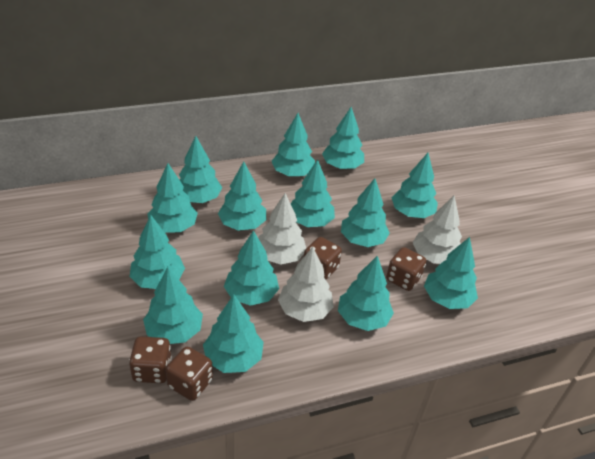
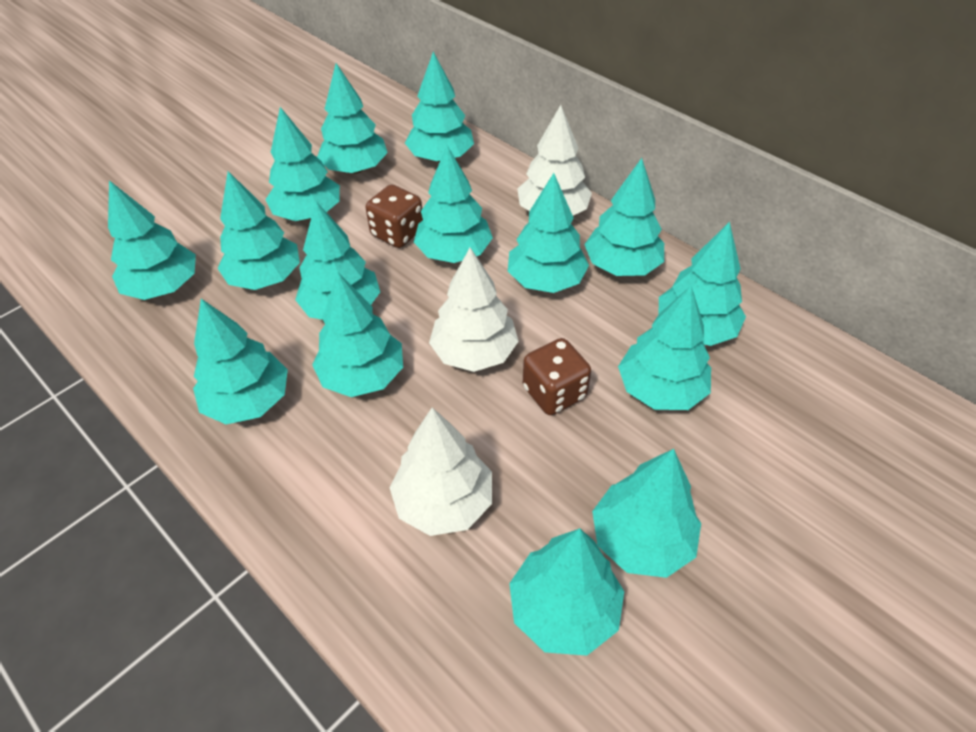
brown dice: 4 -> 2
turquoise tree: 14 -> 15

